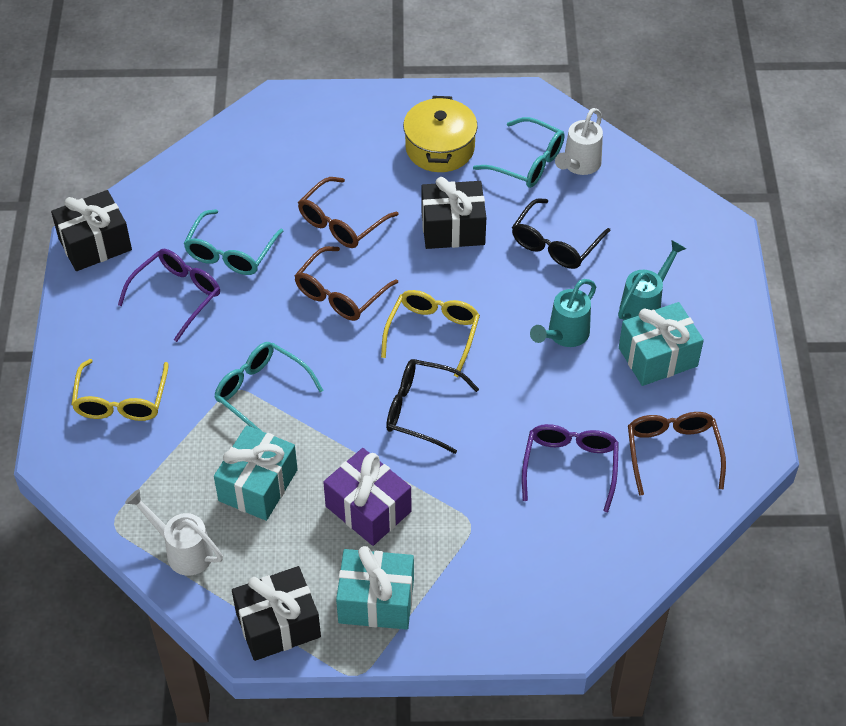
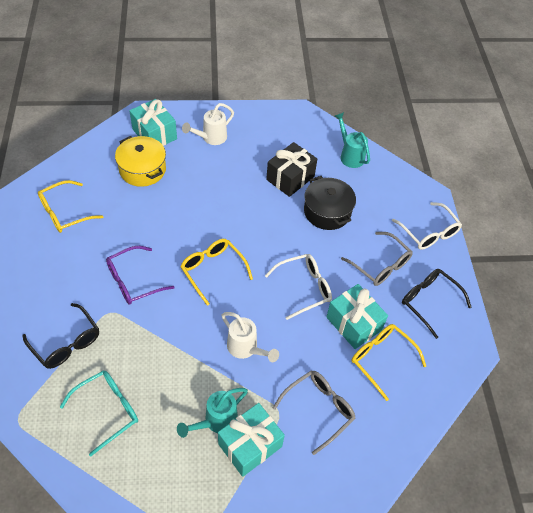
black gift: 3 -> 1
black pot: 0 -> 1
brown glasses: 3 -> 0
grey glasses: 0 -> 2
purple gift: 1 -> 0
purple glasses: 2 -> 1
turquoise glasses: 3 -> 1
white glasses: 0 -> 2
yellow glasses: 2 -> 3

